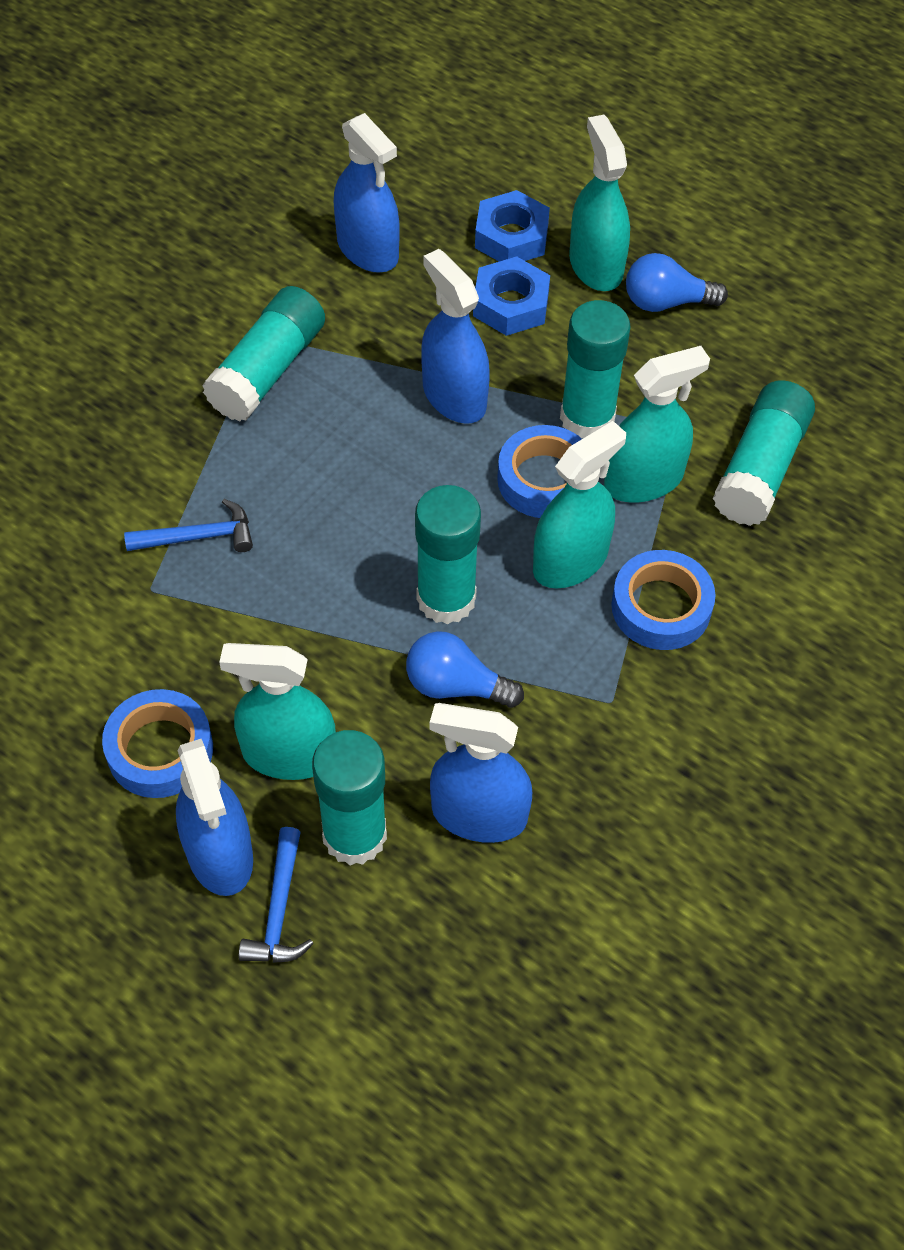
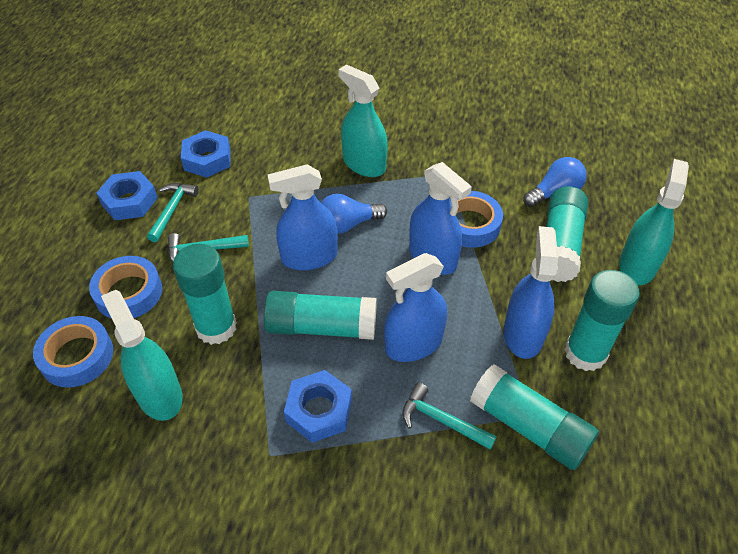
blue hammer: 2 -> 0
blue nut: 2 -> 3
turquoise hammer: 0 -> 3
turquoise spray bottle: 4 -> 3

